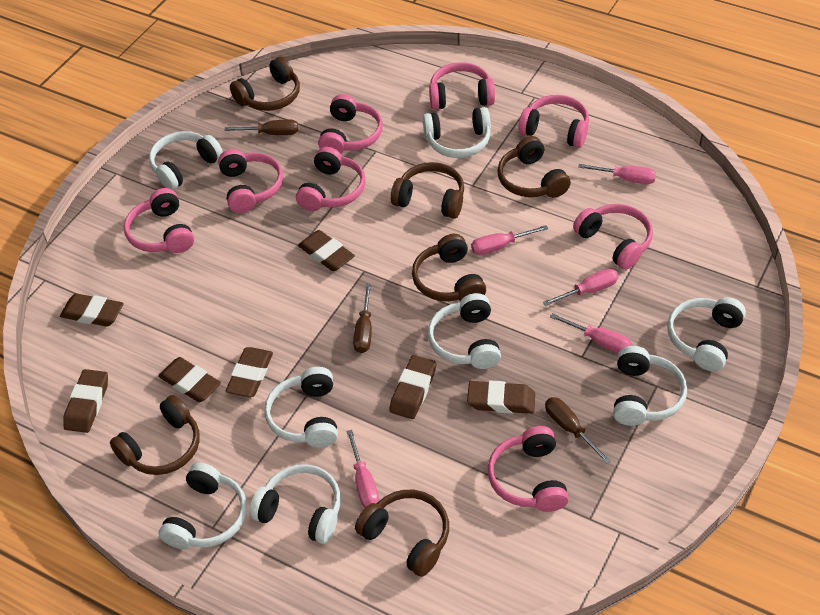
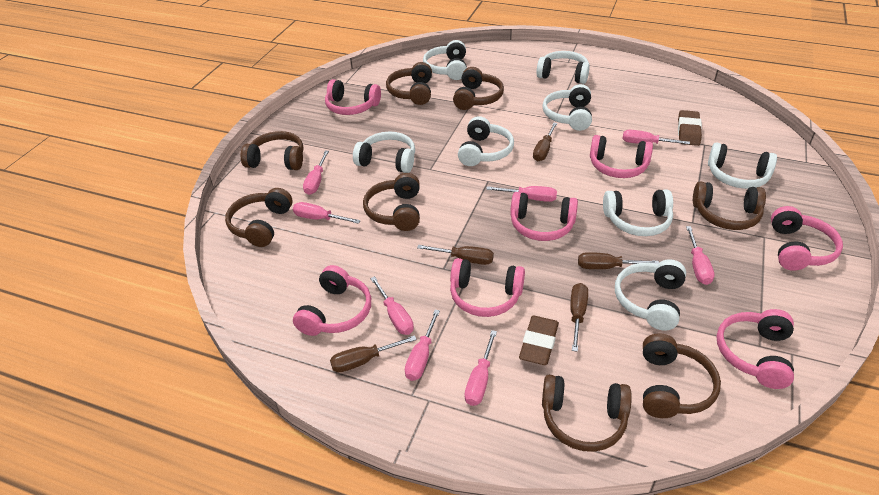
brown eraser: 7 -> 2
brown headphones: 6 -> 8
brown screwdriver: 3 -> 5
pink headphones: 8 -> 7
pink screwdriver: 5 -> 8

